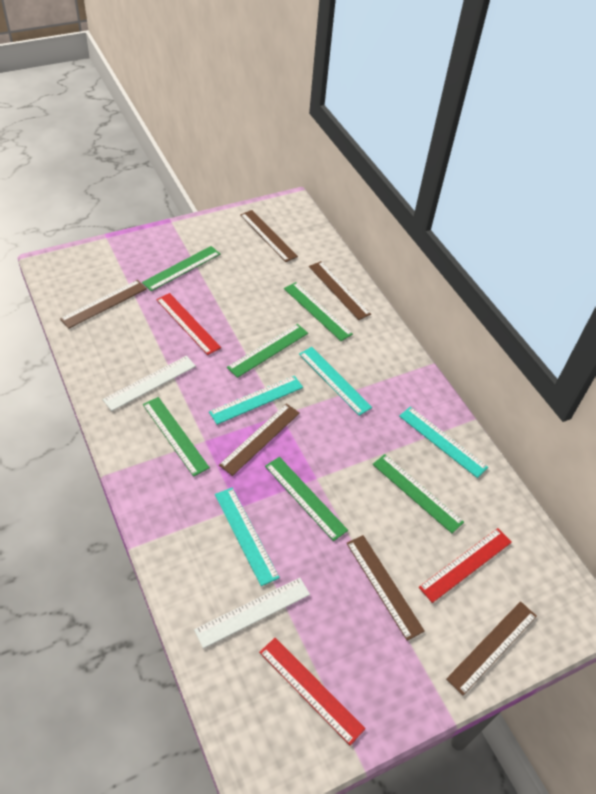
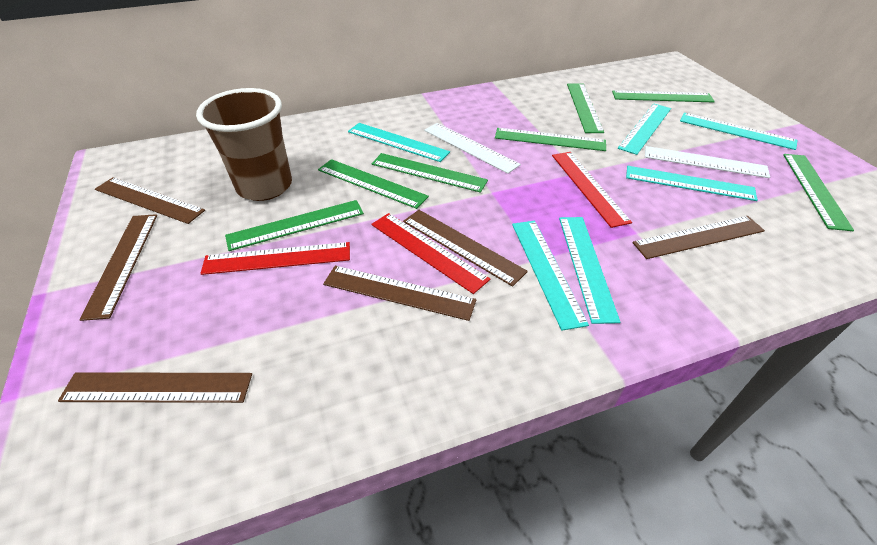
brown cup: 0 -> 1
green ruler: 6 -> 7
turquoise ruler: 4 -> 6

